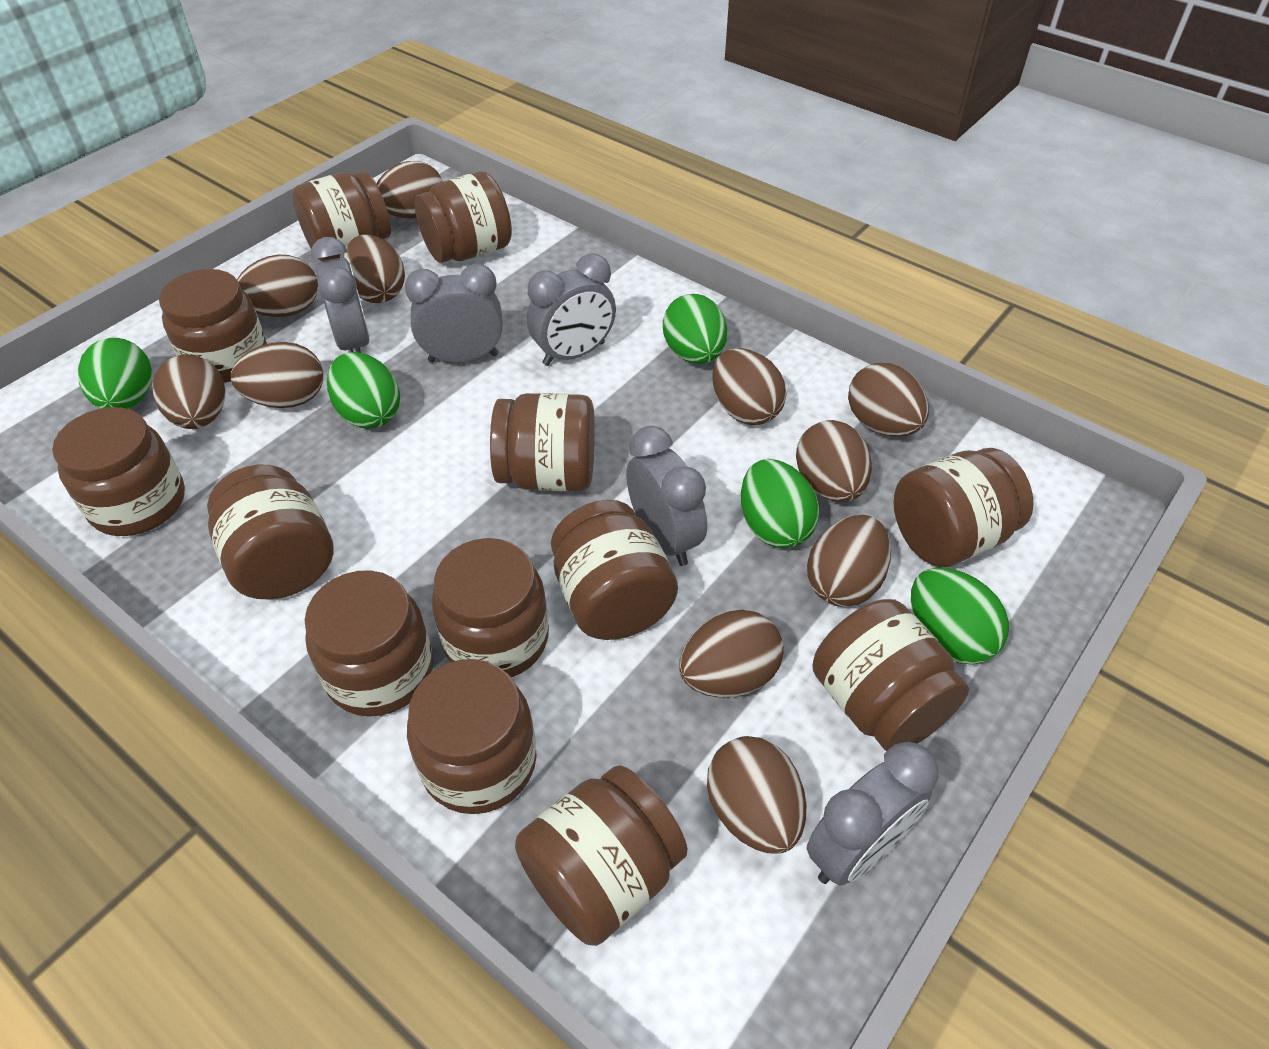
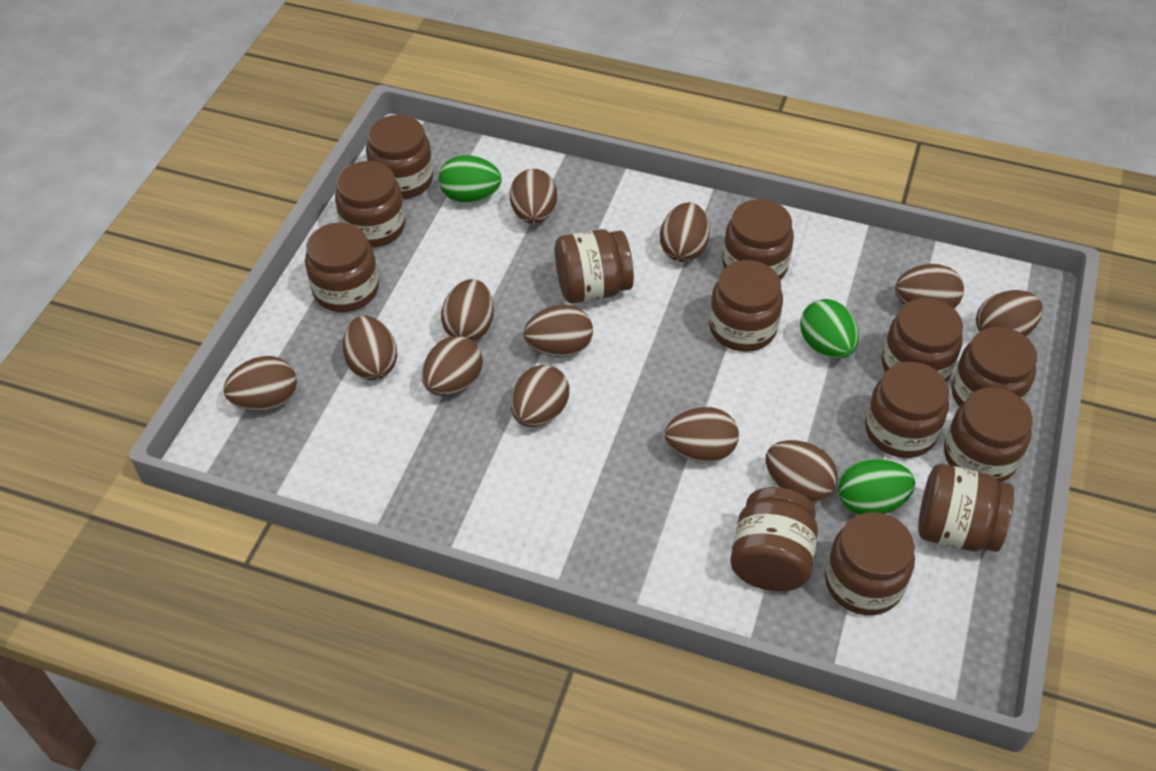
brown egg: 11 -> 12
green egg: 5 -> 3
grey clock: 5 -> 0

